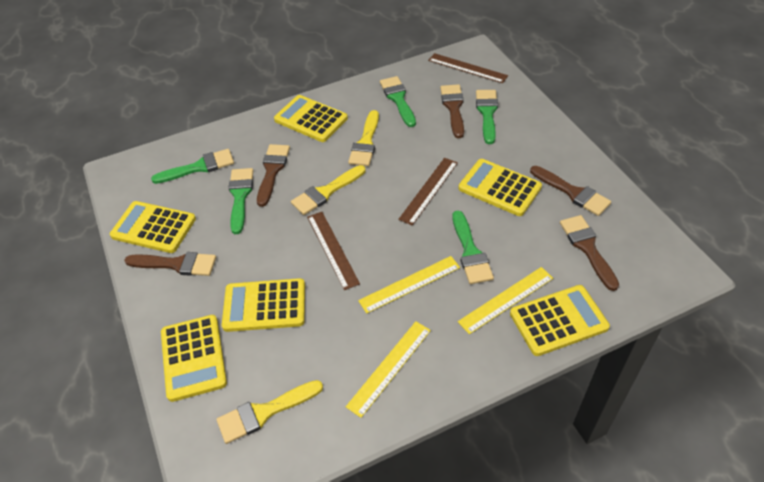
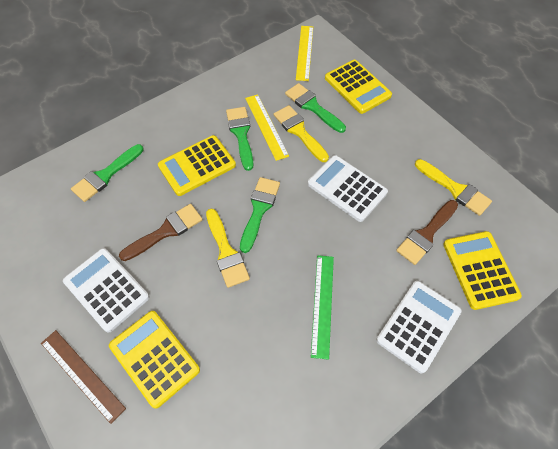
brown brush: 5 -> 2
brown ruler: 3 -> 1
green brush: 5 -> 4
green ruler: 0 -> 1
white calculator: 0 -> 3
yellow calculator: 6 -> 4
yellow ruler: 3 -> 2

